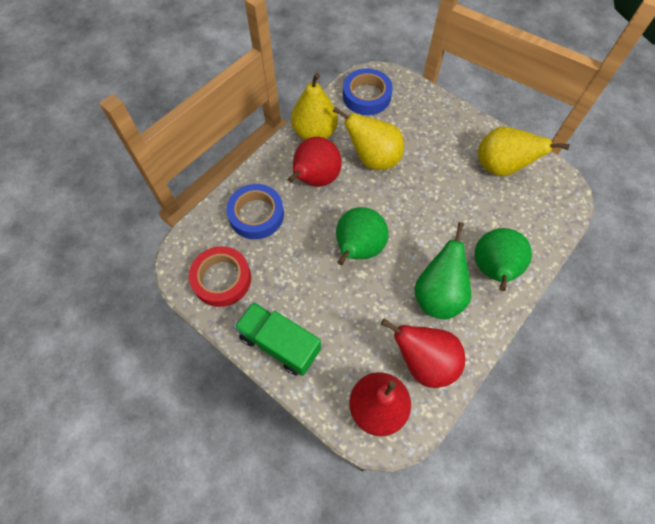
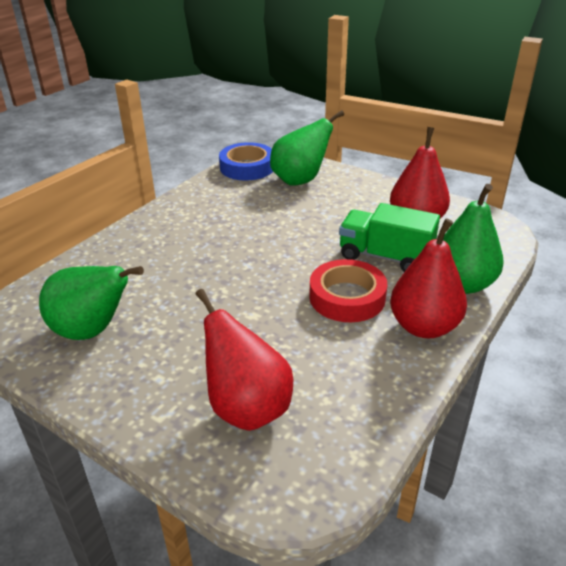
blue tape: 2 -> 1
yellow pear: 3 -> 0

